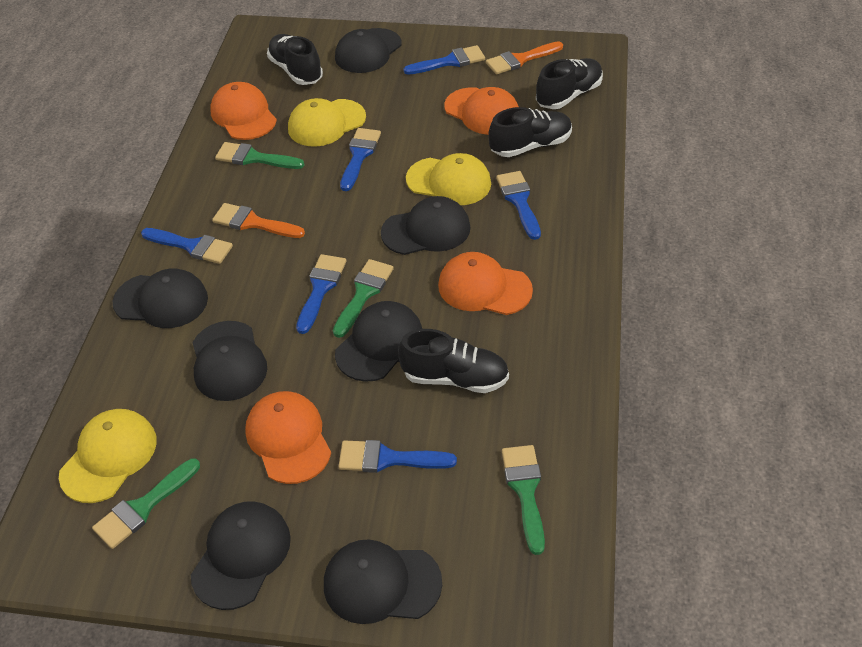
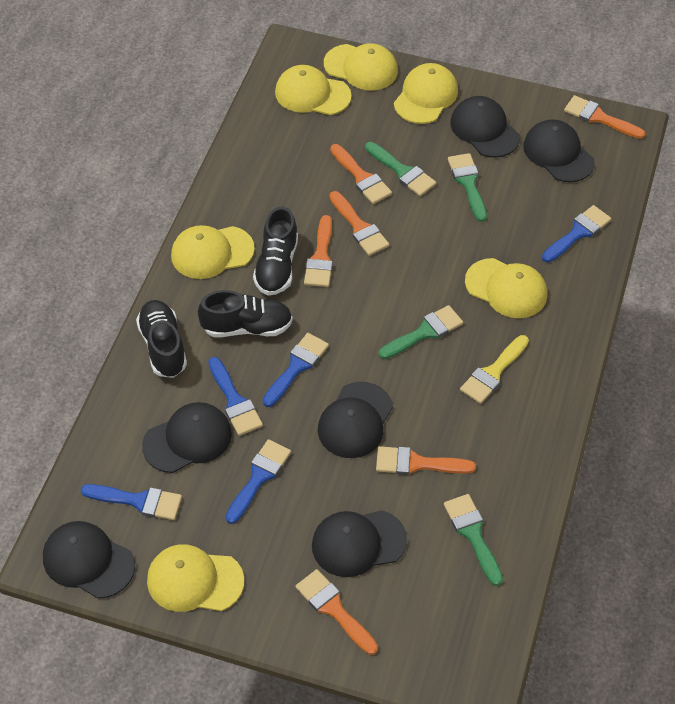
black cap: 7 -> 6
black shoe: 4 -> 3
blue brush: 6 -> 5
orange brush: 2 -> 6
orange cap: 4 -> 0
yellow brush: 0 -> 1
yellow cap: 3 -> 6

